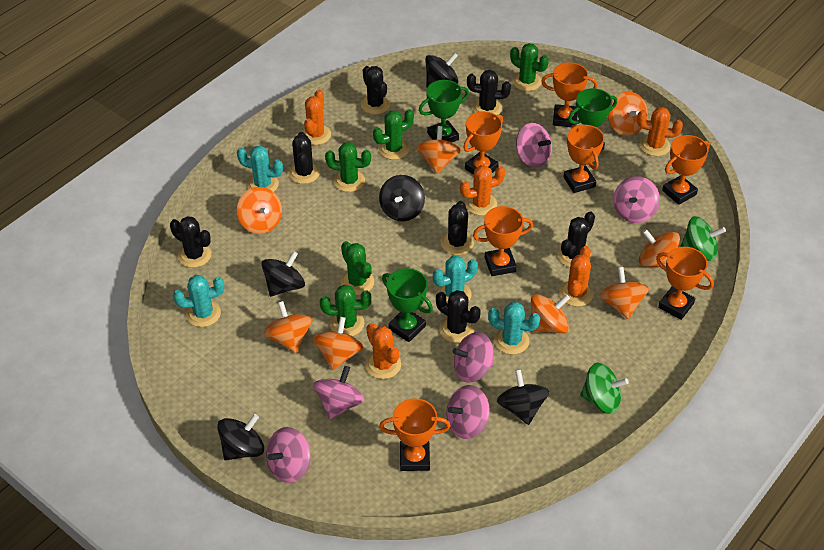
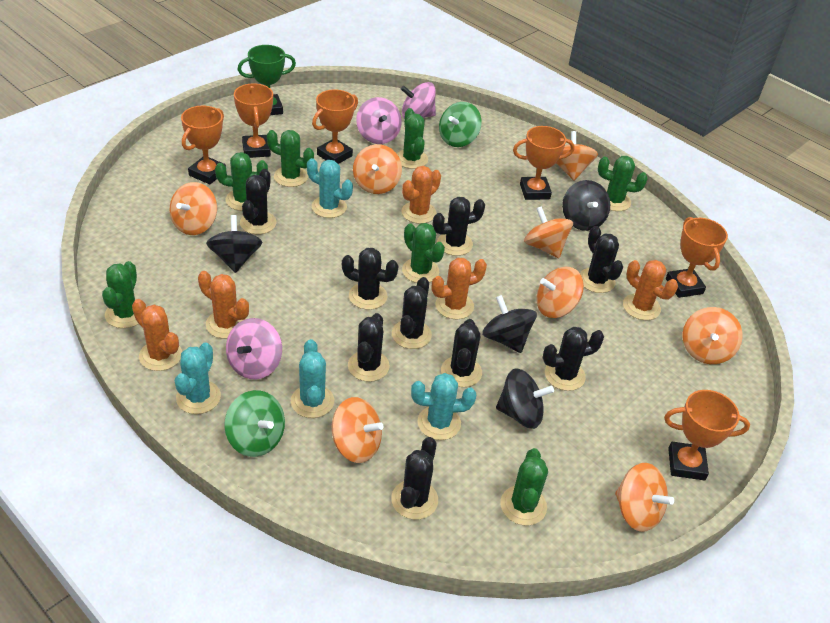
black cactus: 7 -> 9
black spinning top: 5 -> 4
green cactus: 5 -> 7
green trophy: 3 -> 1
orange trophy: 7 -> 6
pink spinning top: 6 -> 3

